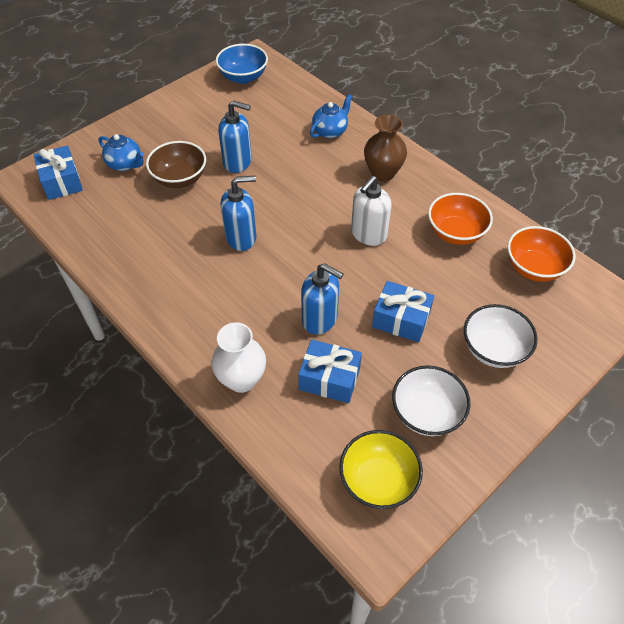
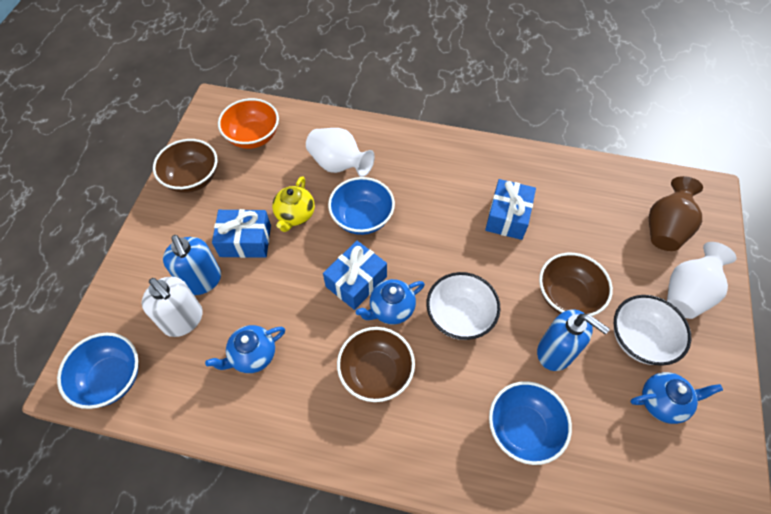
blue bowl: 1 -> 3
blue soap dispenser: 3 -> 2
blue teapot: 2 -> 3
brown bowl: 1 -> 3
orange bowl: 2 -> 1
white vase: 1 -> 2
yellow bowl: 1 -> 0
yellow teapot: 0 -> 1

